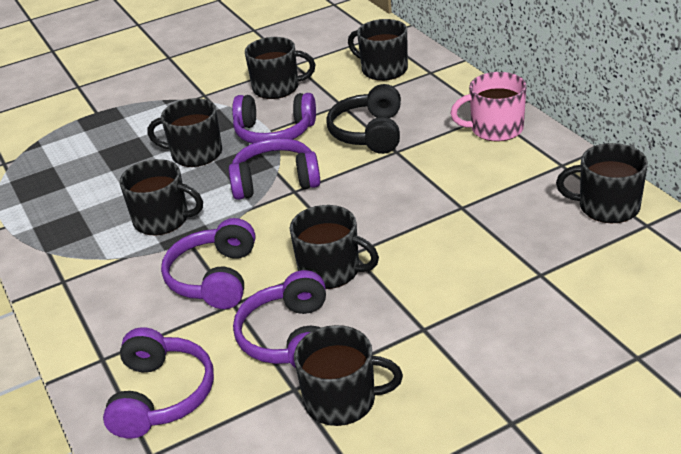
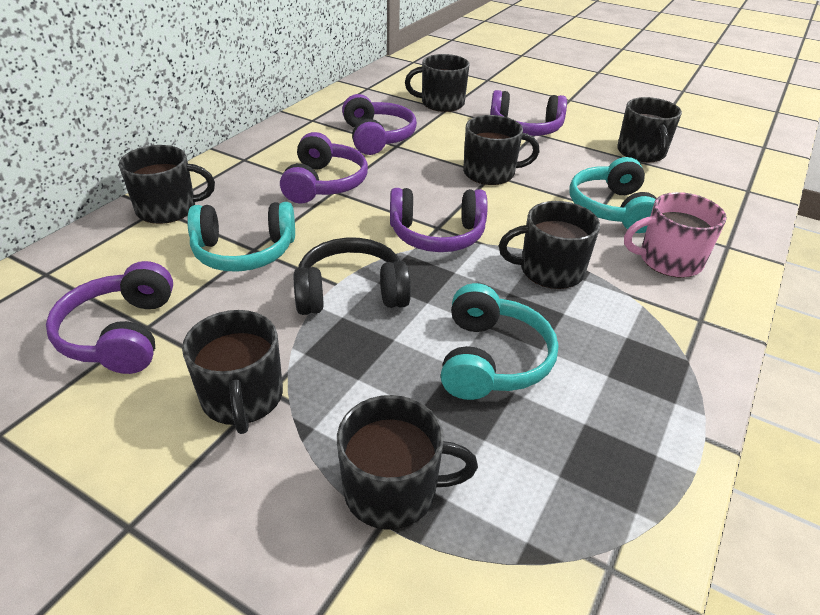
turquoise headphones: 0 -> 3

